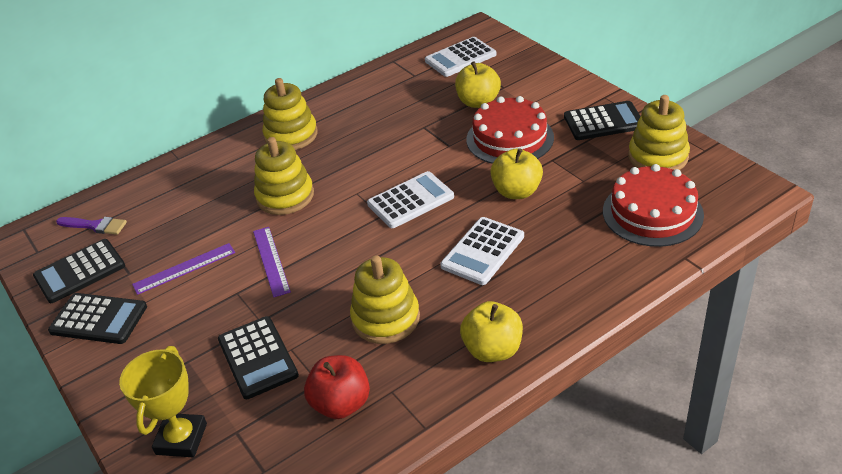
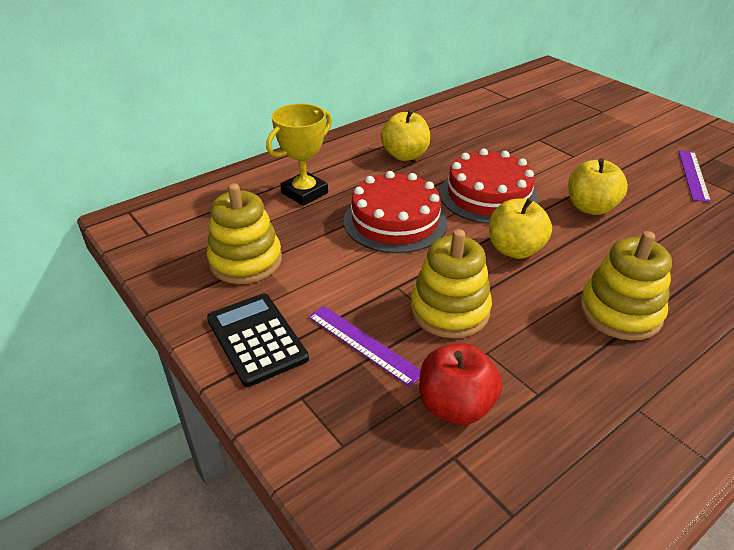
black calculator: 4 -> 1
purple brush: 1 -> 0
white calculator: 3 -> 0
yellow stacking toy: 4 -> 3

